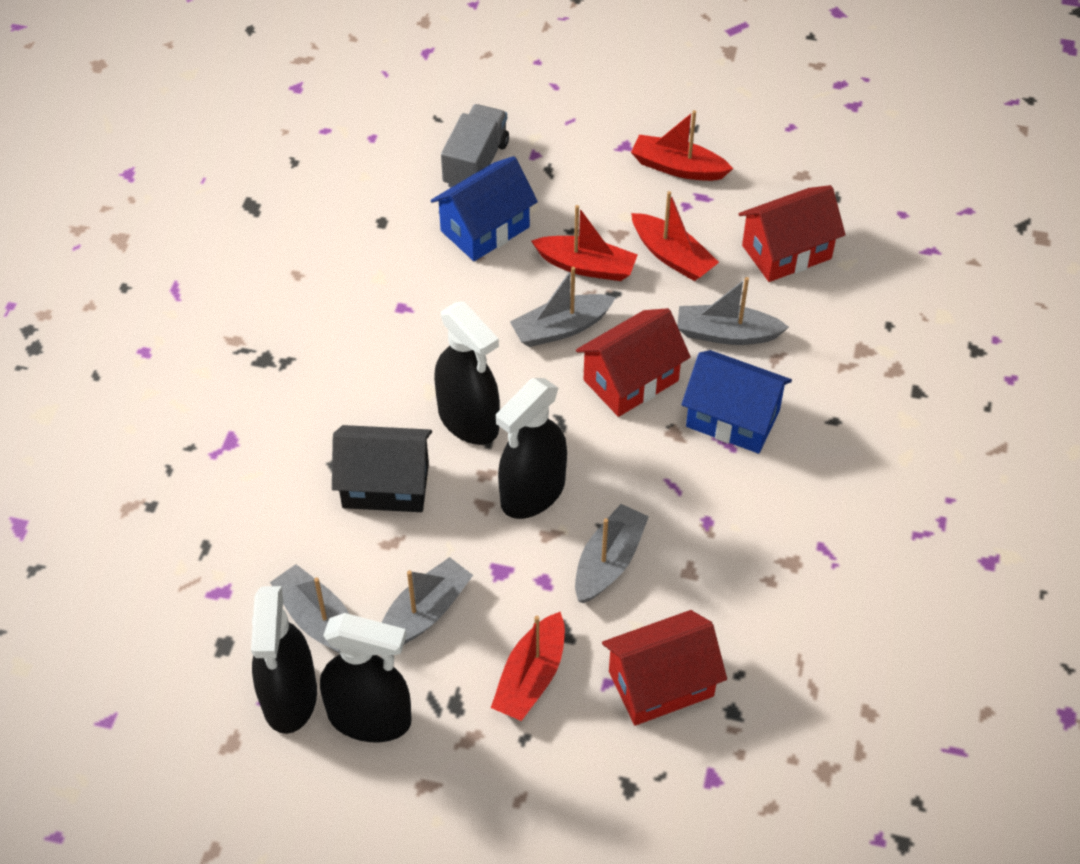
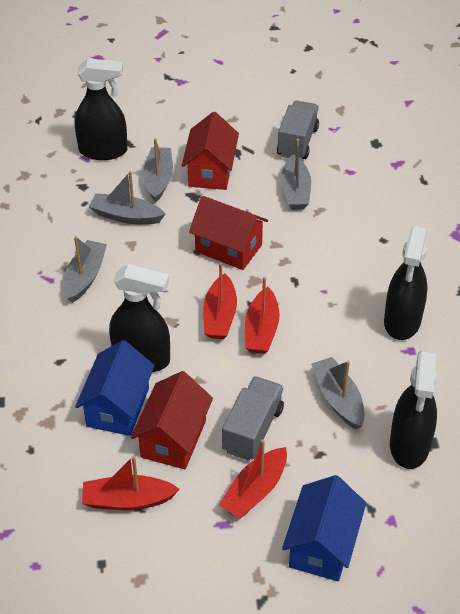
black house: 1 -> 0
grey truck: 1 -> 2

